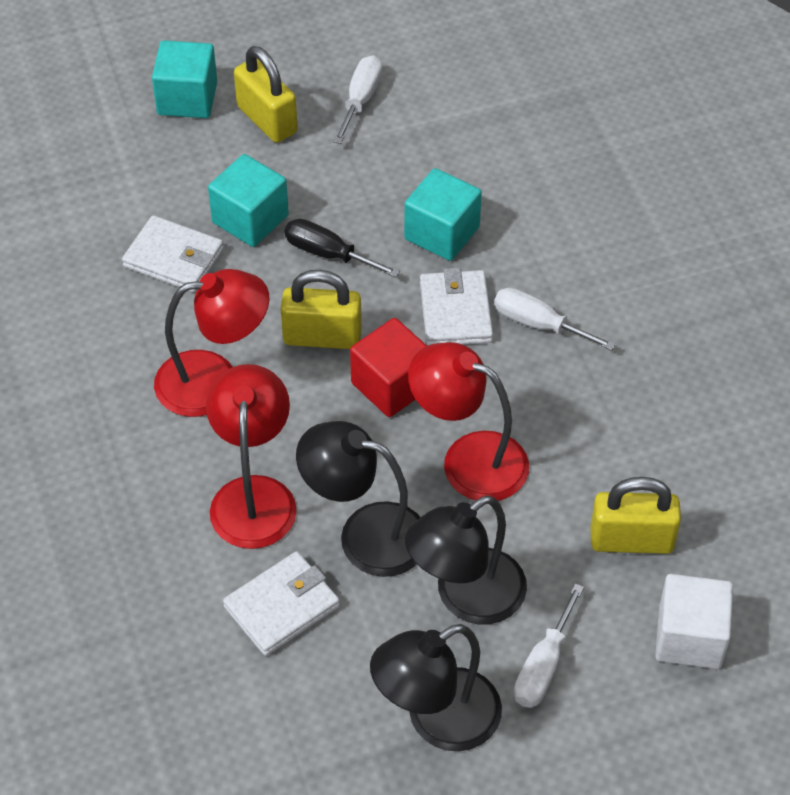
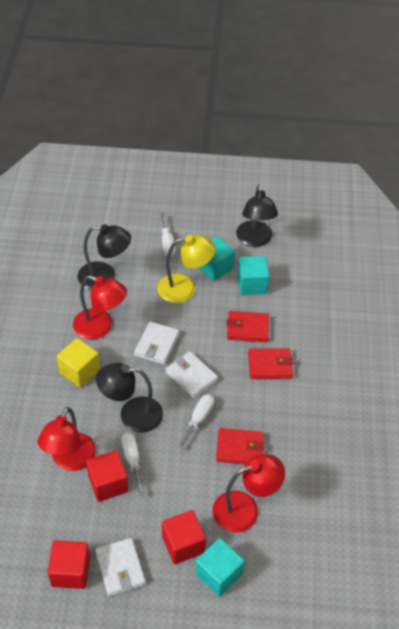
black screwdriver: 1 -> 0
red cube: 1 -> 3
red wallet: 0 -> 3
white cube: 1 -> 0
yellow cube: 0 -> 1
yellow lamp: 0 -> 1
yellow padlock: 3 -> 0

